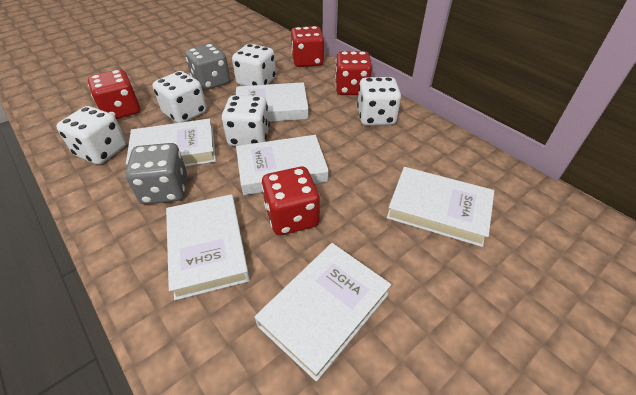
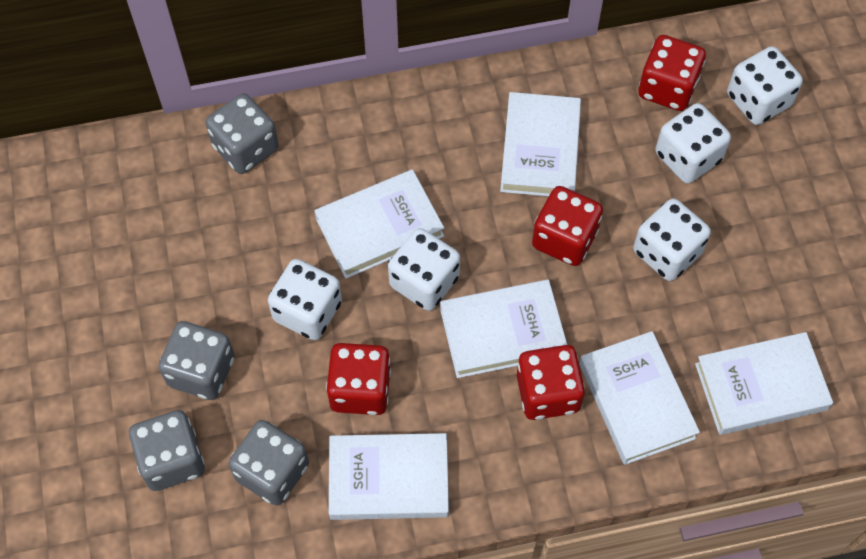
grey dice: 2 -> 4

